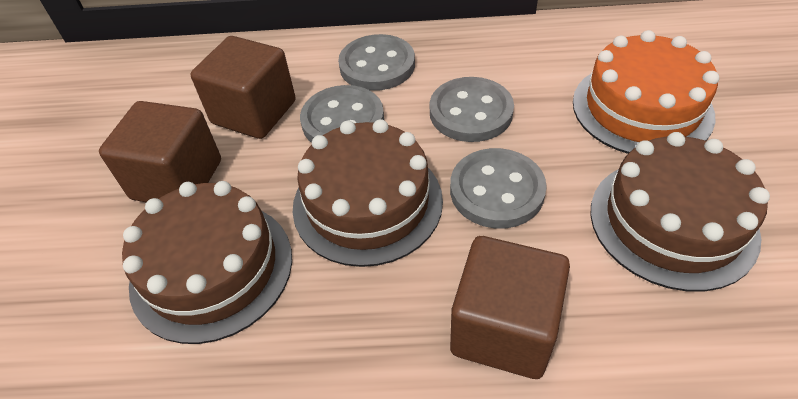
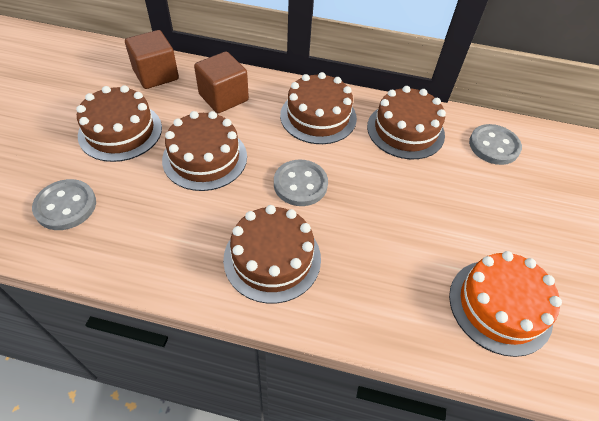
brown cake: 3 -> 5
brown cube: 3 -> 2
grey button: 4 -> 3

